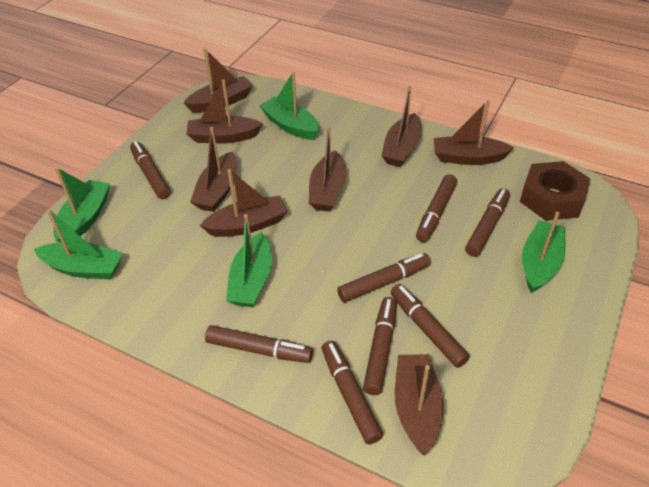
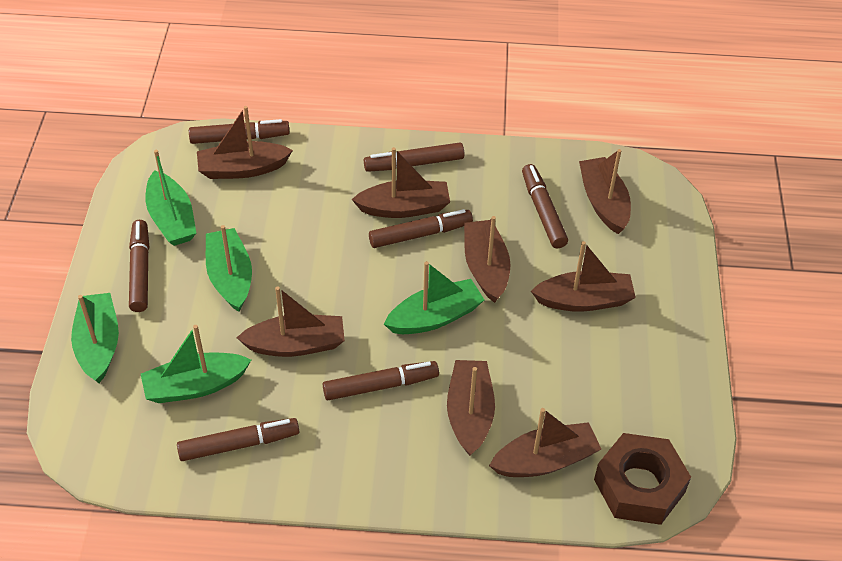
brown marker: 8 -> 7

